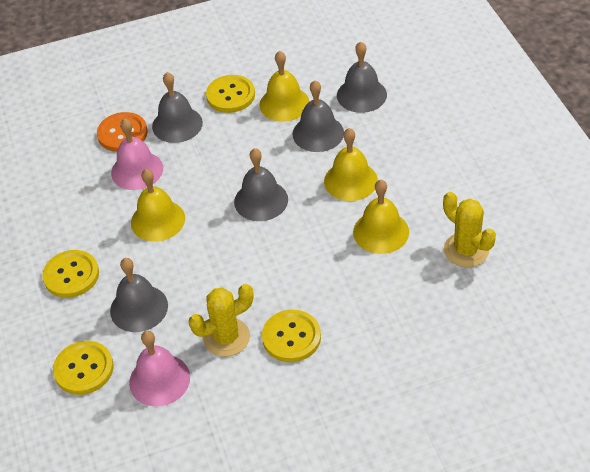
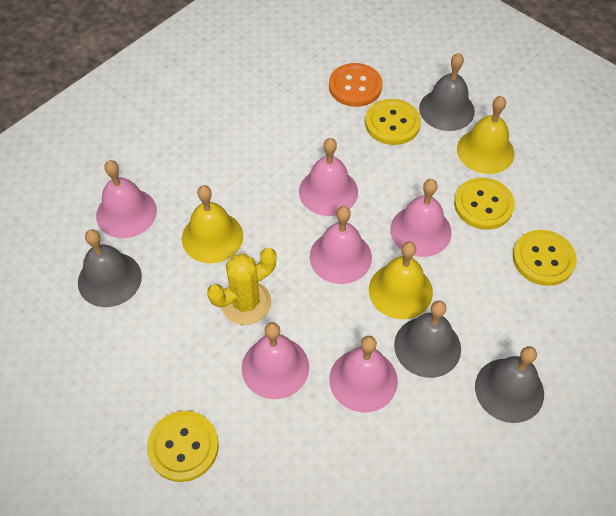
grey bell: 5 -> 4
pink bell: 2 -> 6
yellow bell: 4 -> 3
yellow cactus: 2 -> 1

